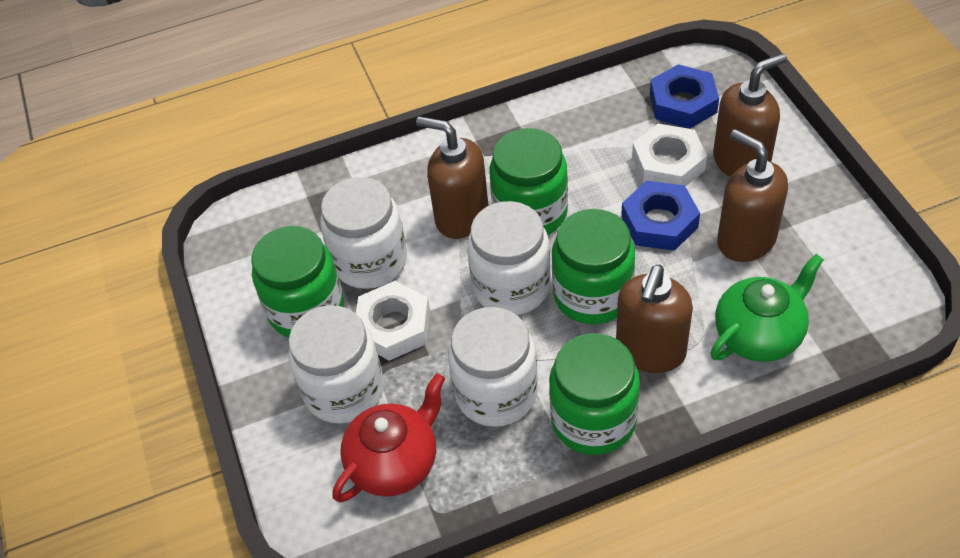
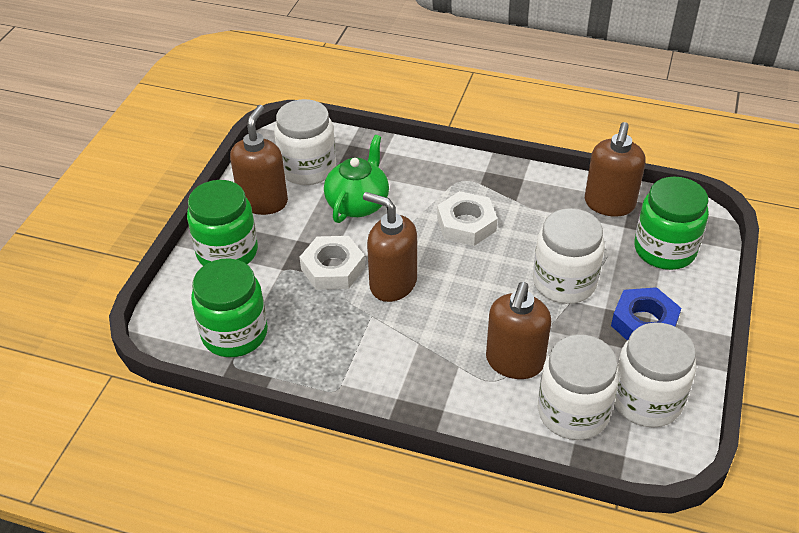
blue nut: 2 -> 1
green jar: 4 -> 3
red teapot: 1 -> 0

